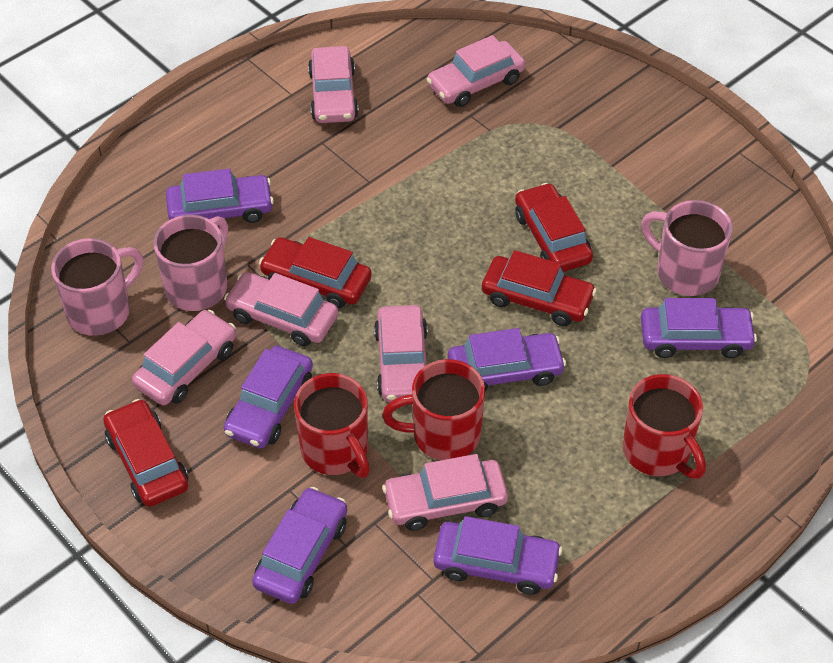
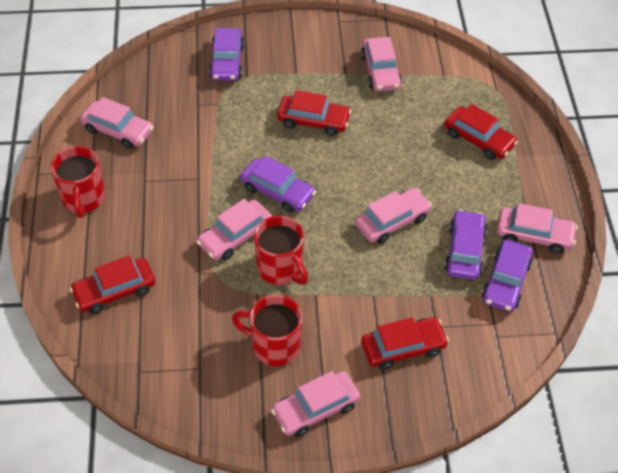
pink mug: 3 -> 0
purple car: 6 -> 4

